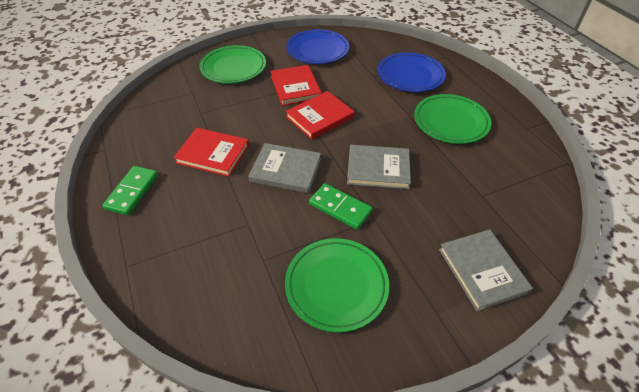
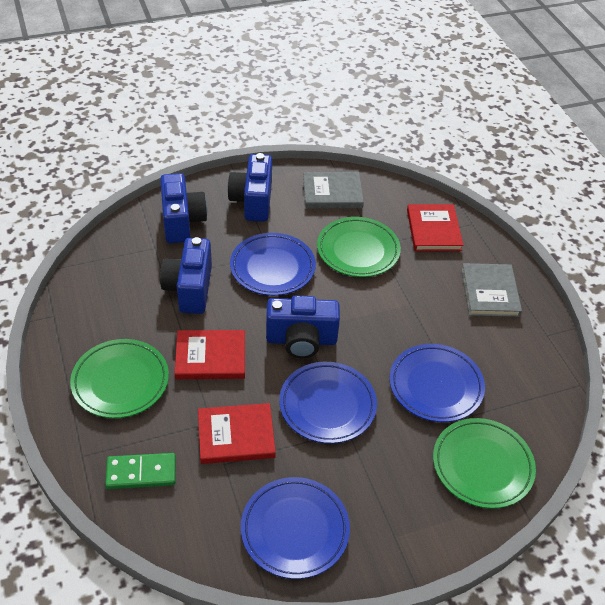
blue camera: 0 -> 4
blue plate: 2 -> 4
green domino: 2 -> 1
grey book: 3 -> 2

